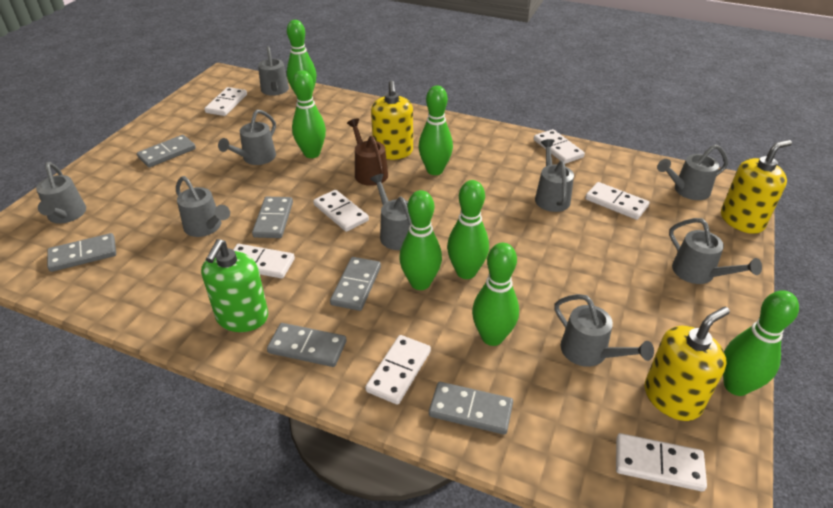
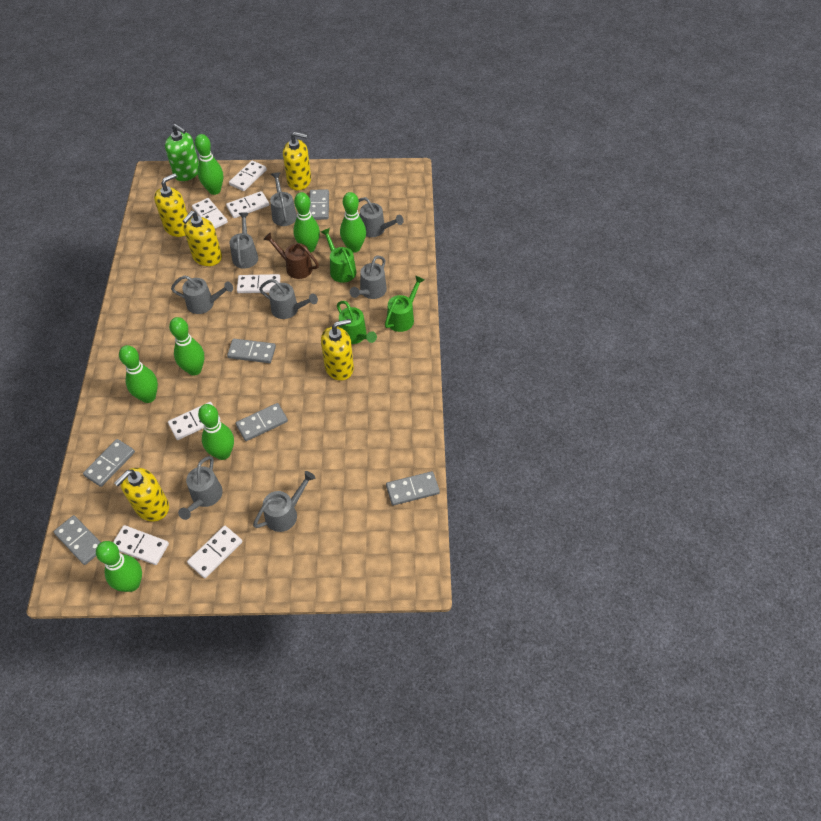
green watering can: 0 -> 3
grey watering can: 9 -> 8
yellow soap dispenser: 3 -> 5

